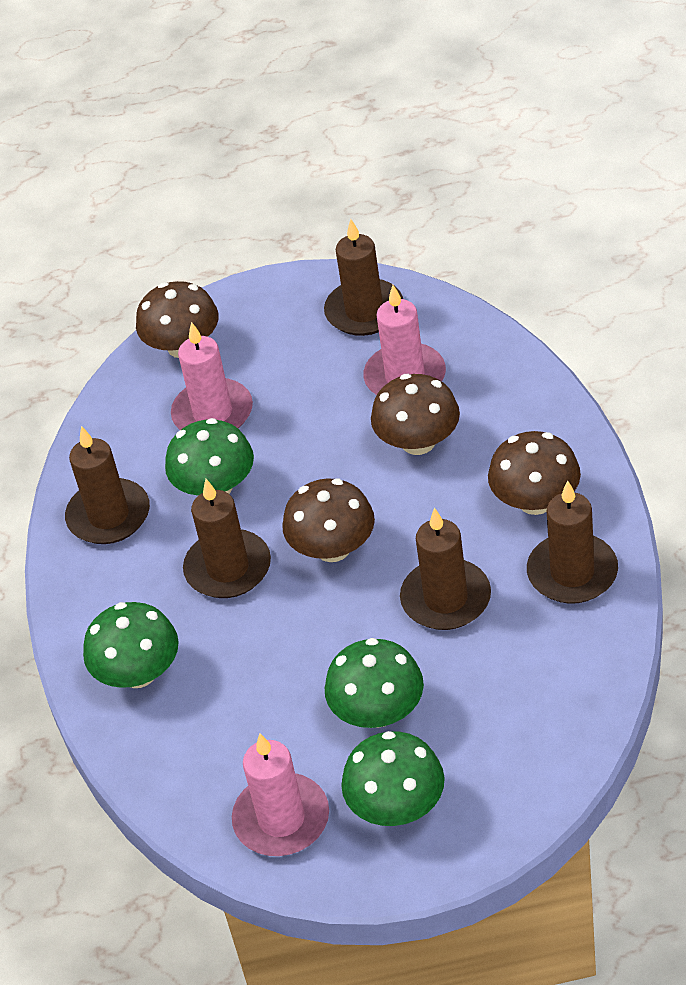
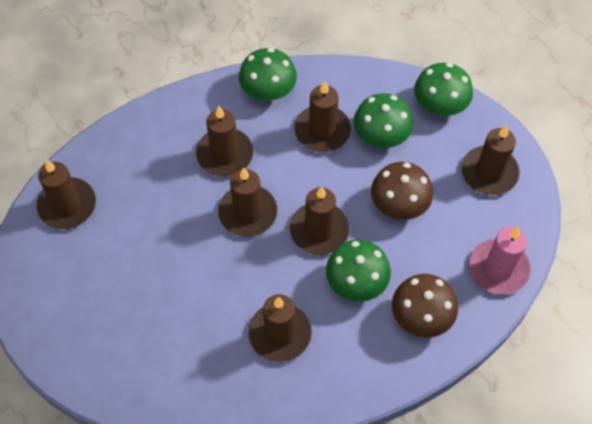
brown candle: 5 -> 7
brown mushroom: 4 -> 2
pink candle: 3 -> 1

